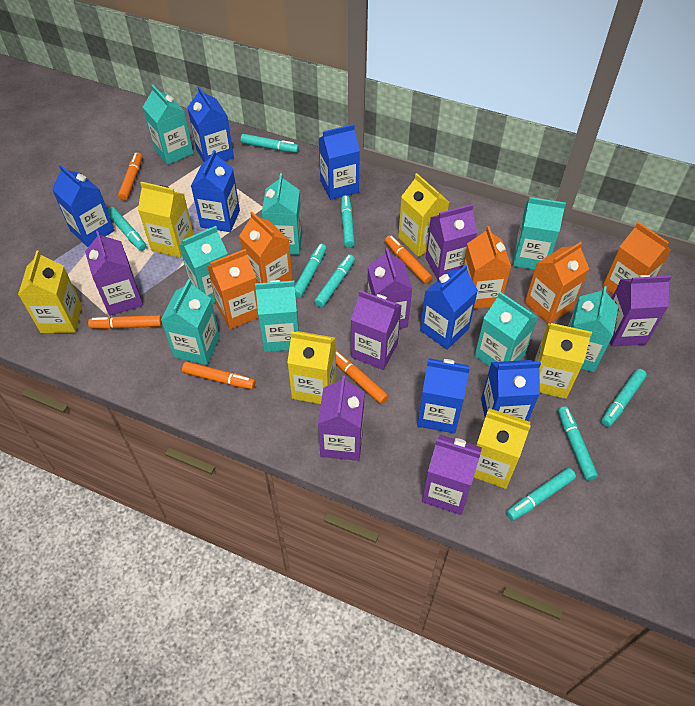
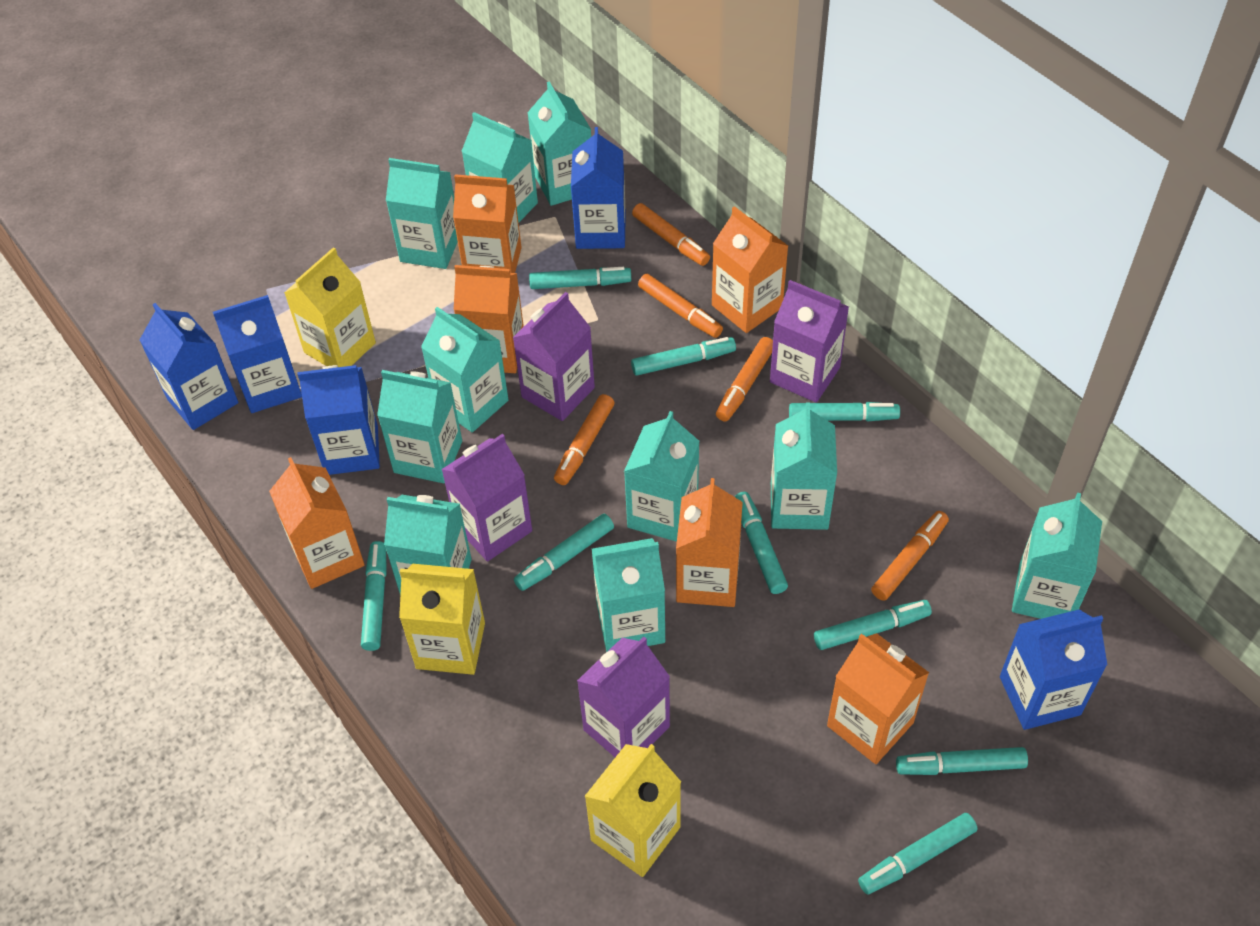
blue carton: 7 -> 5
orange carton: 5 -> 6
purple carton: 7 -> 4
turquoise carton: 8 -> 10
turquoise marker: 8 -> 9
yellow carton: 6 -> 3

